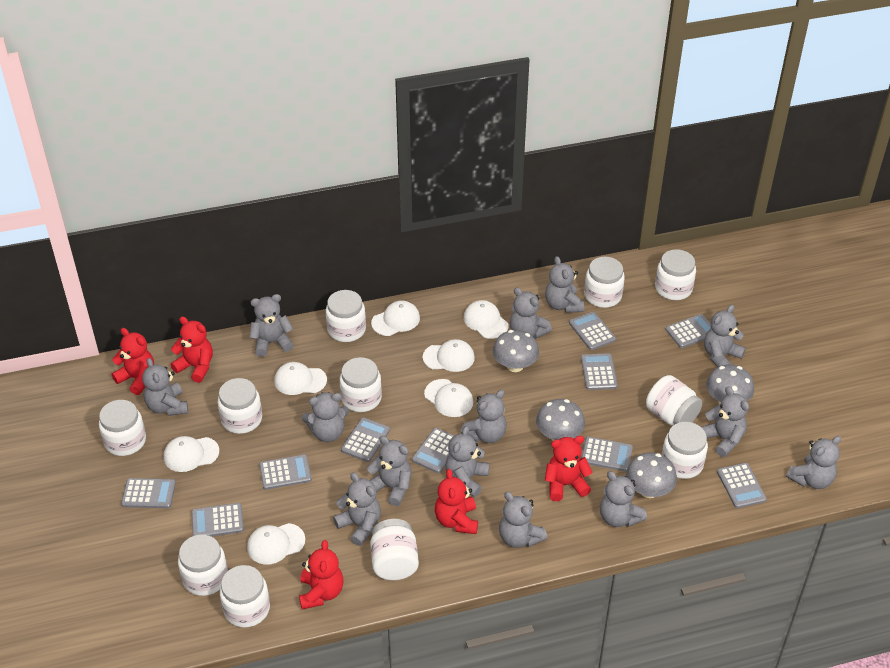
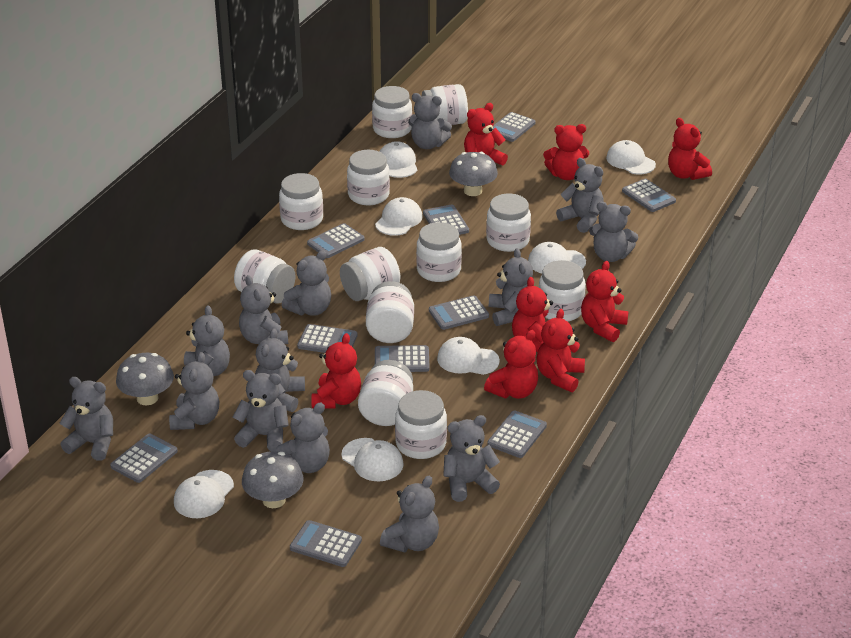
grey mushroom: 4 -> 3
red teddy bear: 5 -> 8
white jar: 11 -> 12

